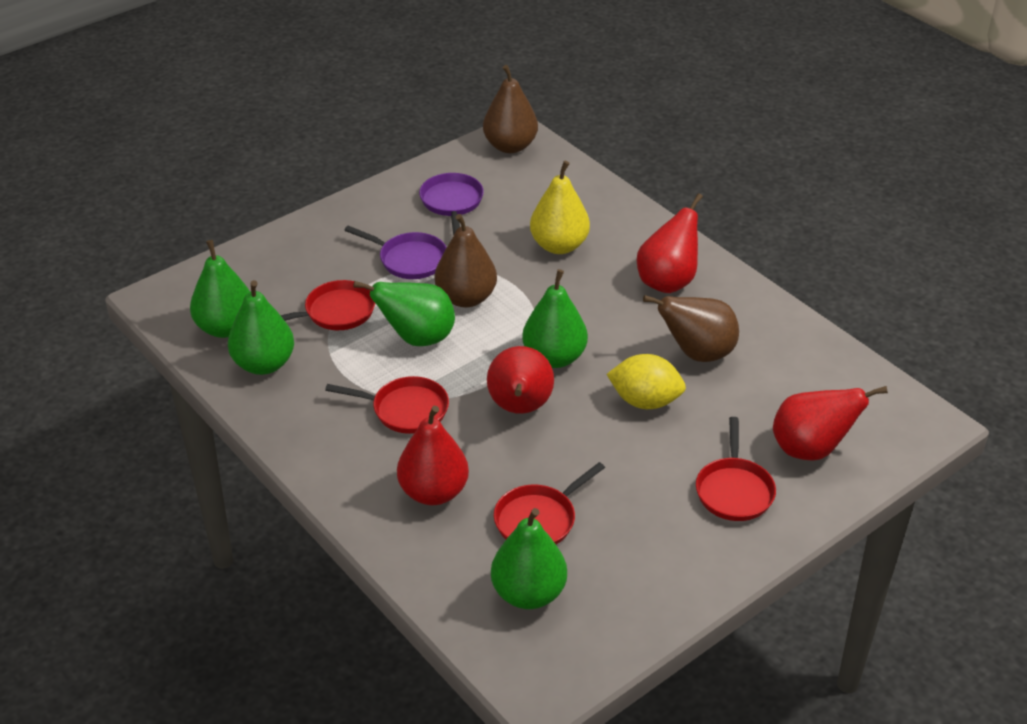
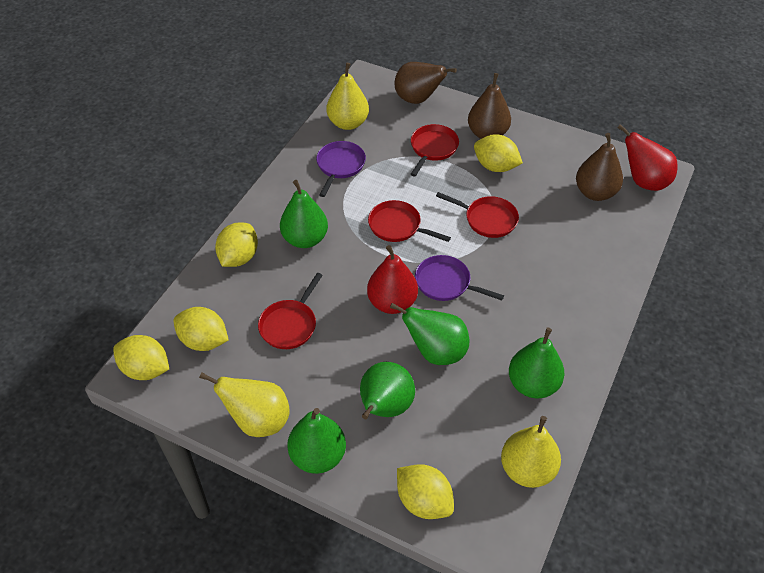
red pear: 4 -> 2
yellow lemon: 1 -> 5
yellow pear: 1 -> 3

